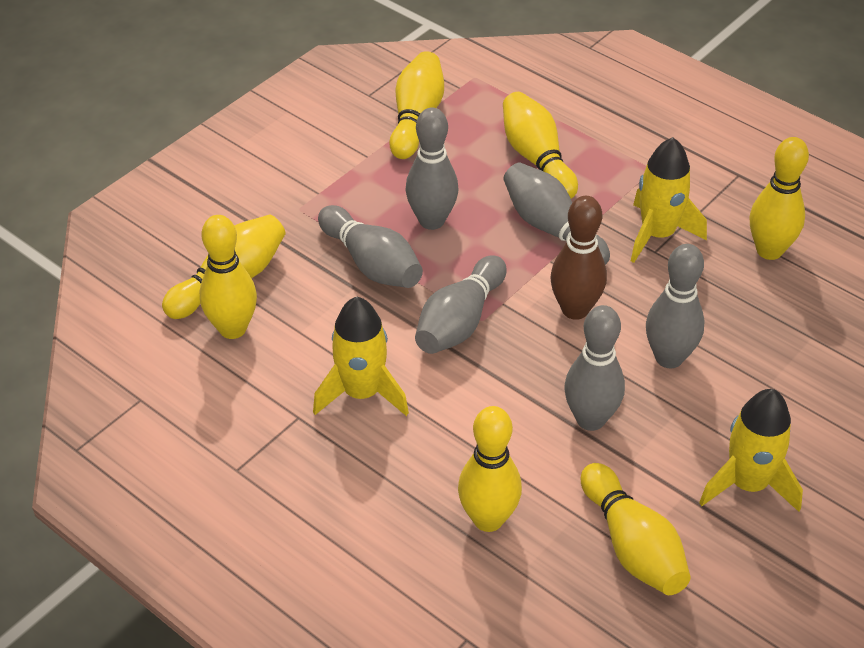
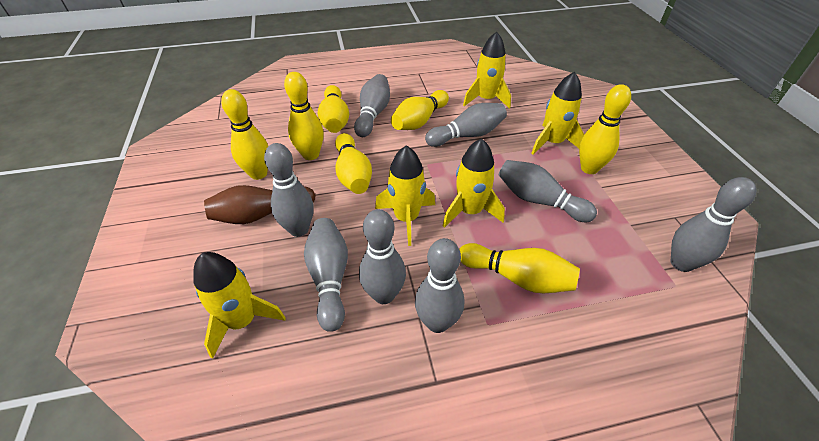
grey bowling pin: 6 -> 8
yellow rocket: 3 -> 5

